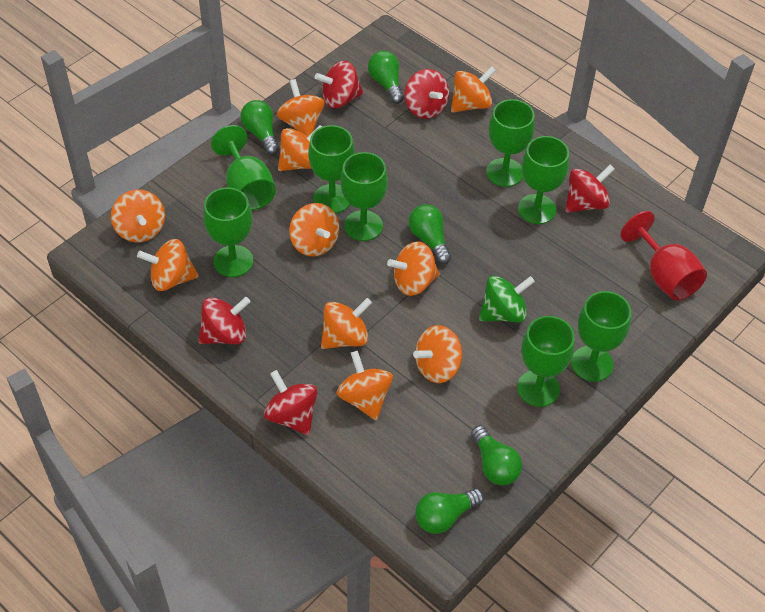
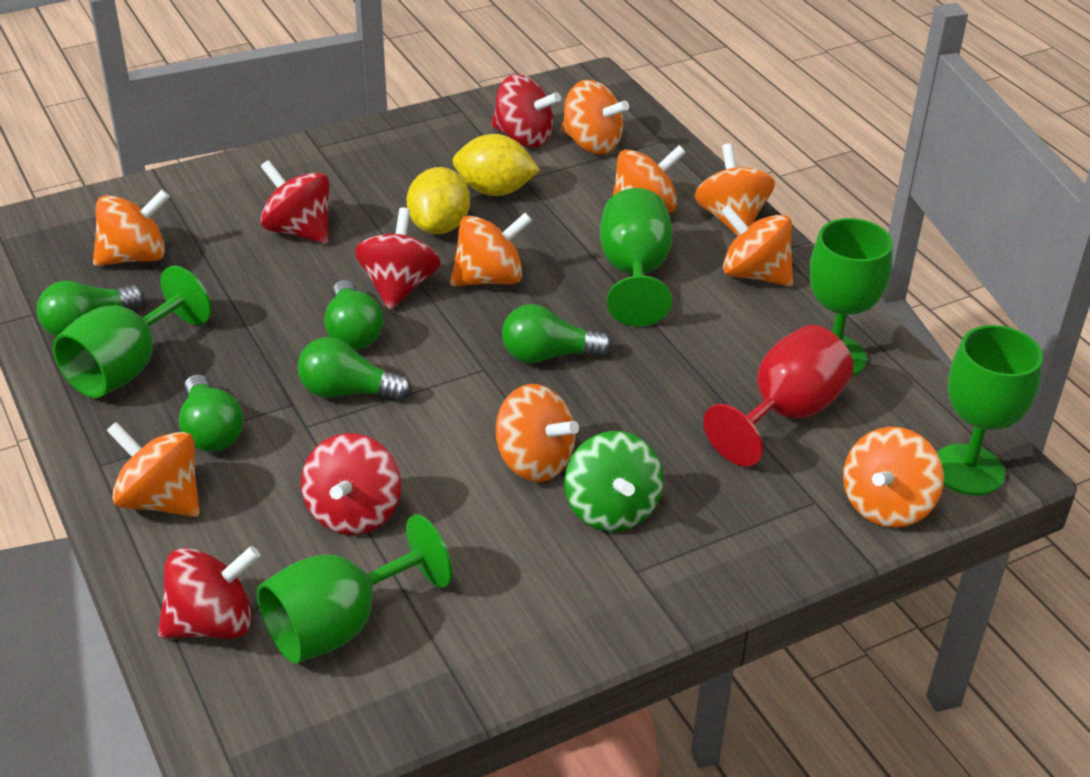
green goblet: 8 -> 5
orange spinning top: 10 -> 9
yellow lemon: 0 -> 2

